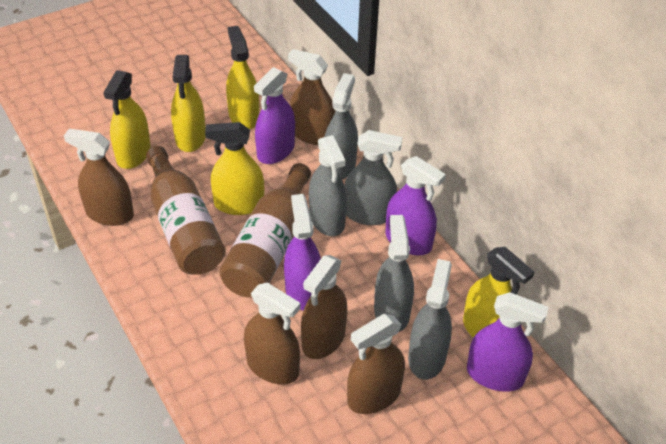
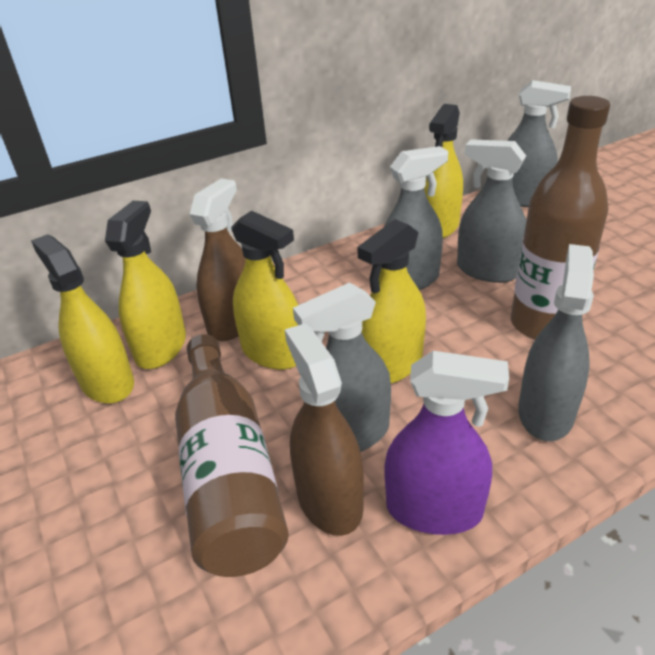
brown spray bottle: 5 -> 2
purple spray bottle: 4 -> 1

